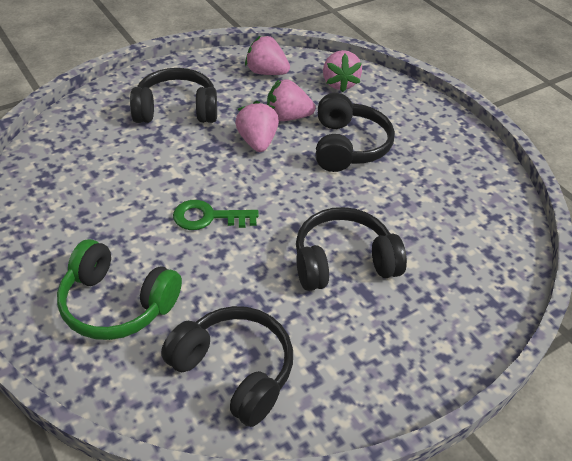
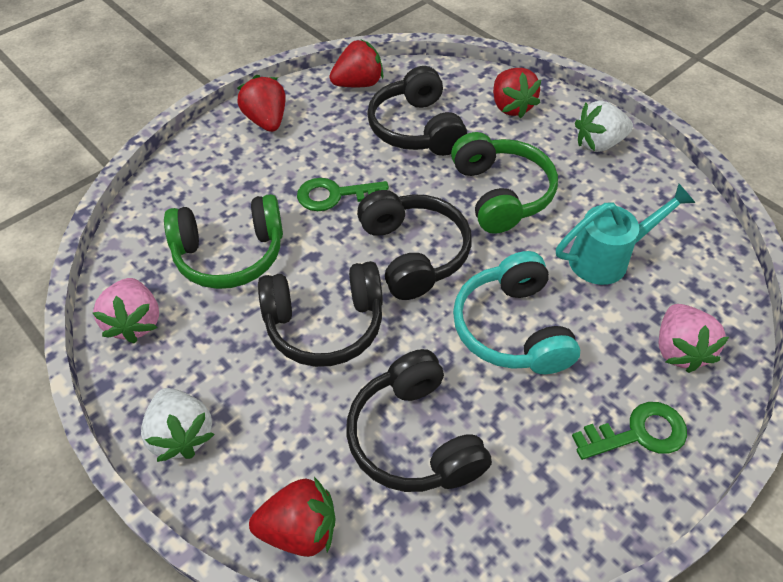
green headphones: 1 -> 2
green key: 1 -> 2
pink strawberry: 4 -> 2
red strawberry: 0 -> 4
turquoise headphones: 0 -> 1
turquoise watering can: 0 -> 1
white strawberry: 0 -> 2

